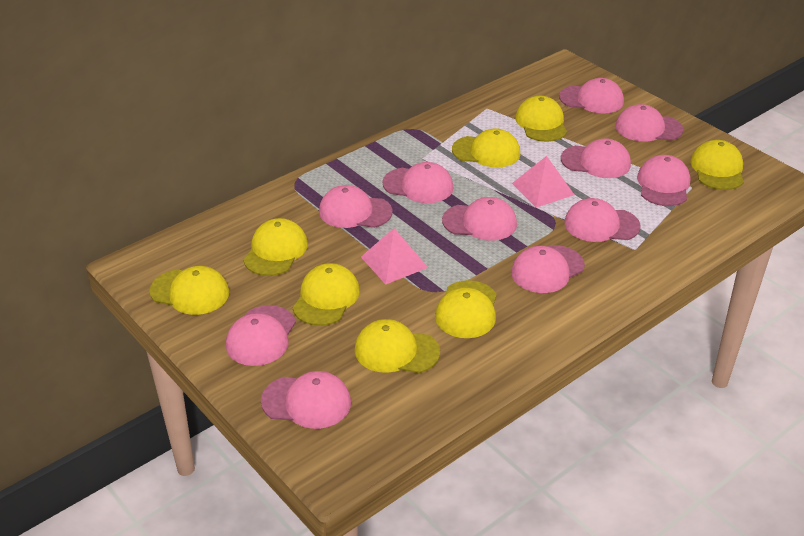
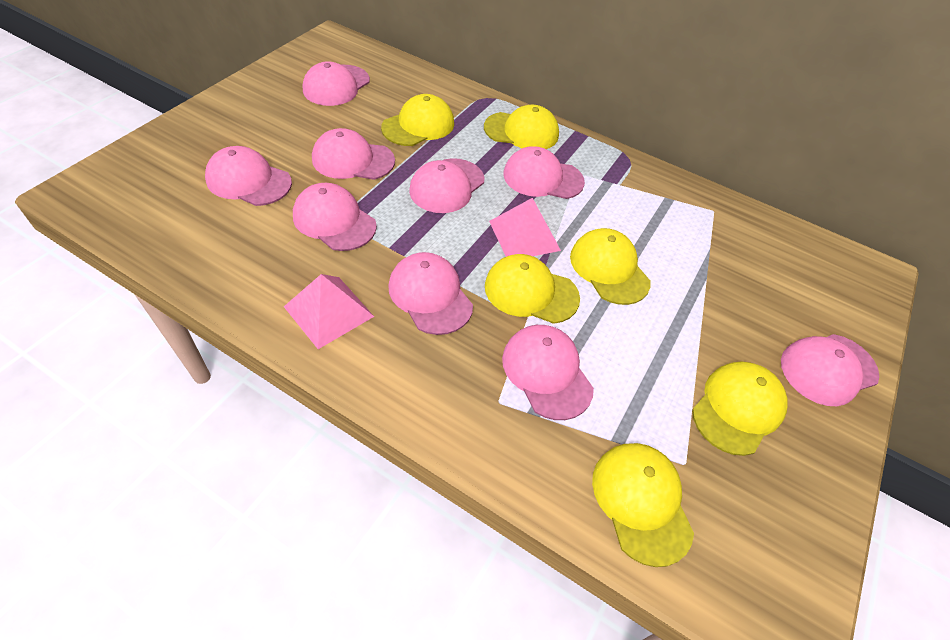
pink cap: 11 -> 9
yellow cap: 8 -> 6

